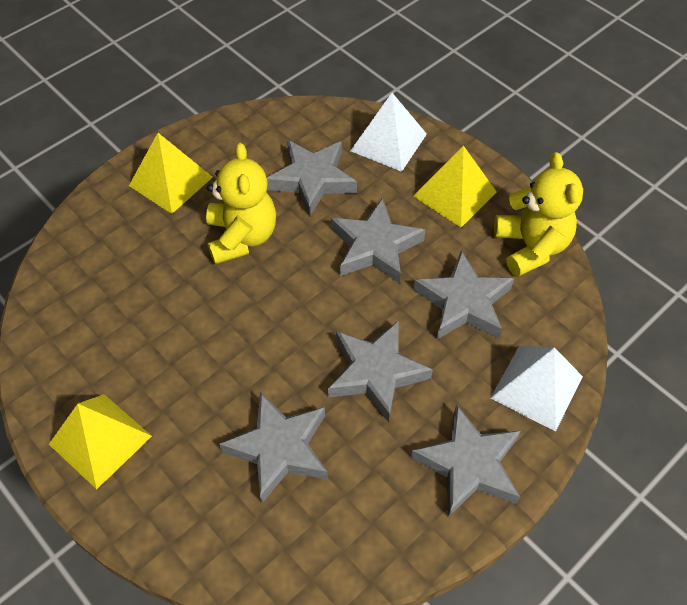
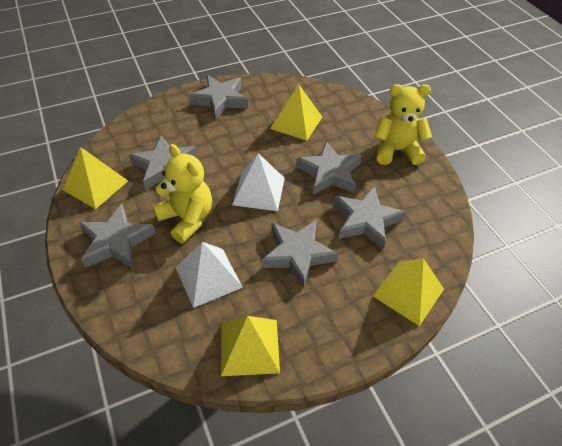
yellow pyramid: 3 -> 4

